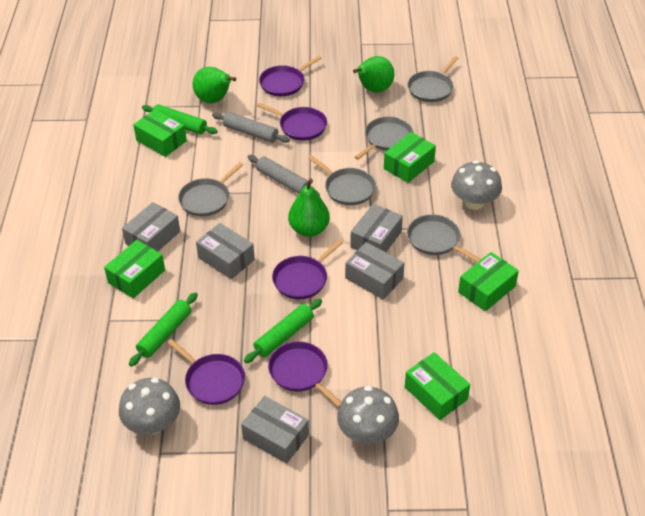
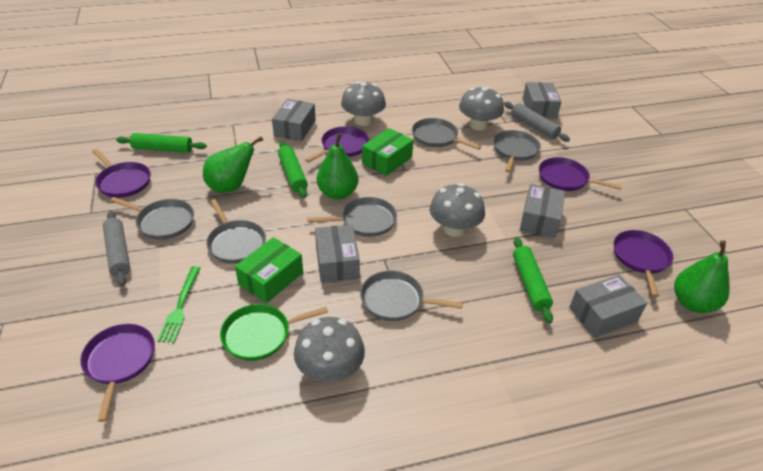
green box: 5 -> 2
green fork: 0 -> 1
green pan: 0 -> 1
grey mushroom: 3 -> 4
grey pan: 5 -> 6

